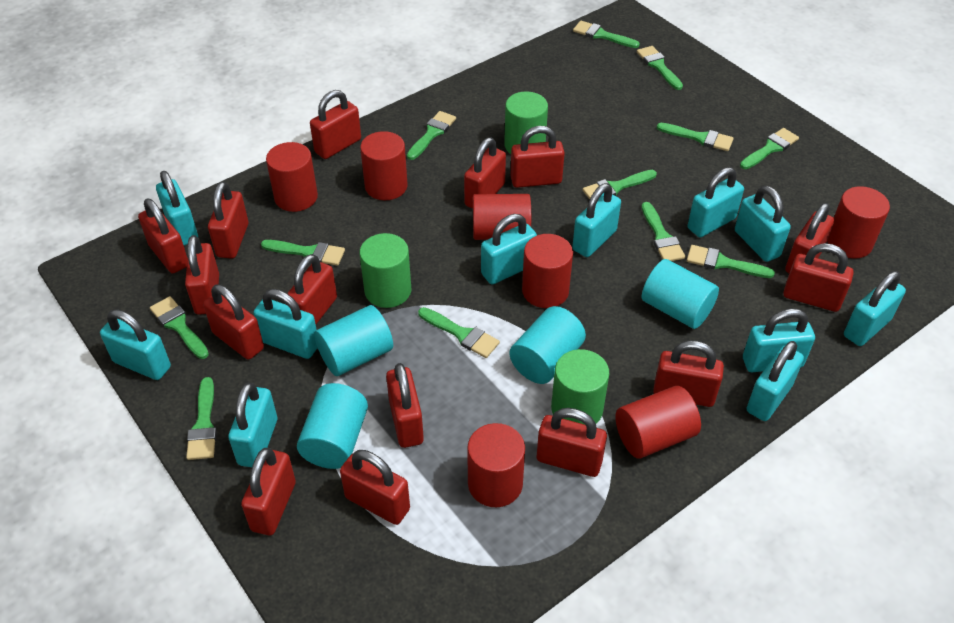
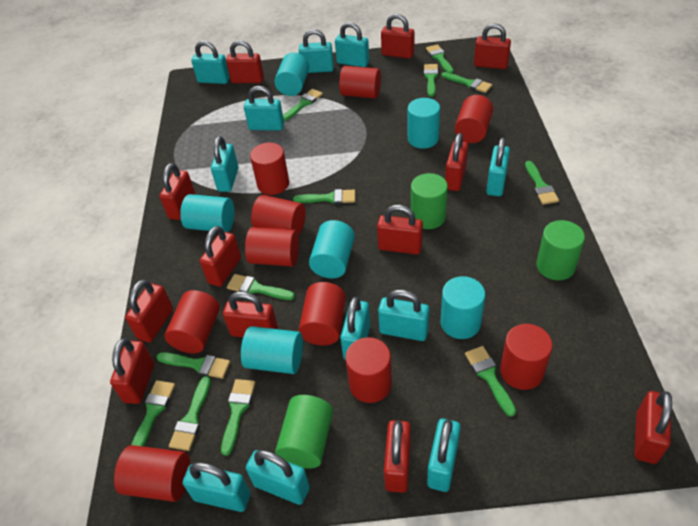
red cylinder: 7 -> 10
red padlock: 15 -> 12
turquoise cylinder: 4 -> 6

